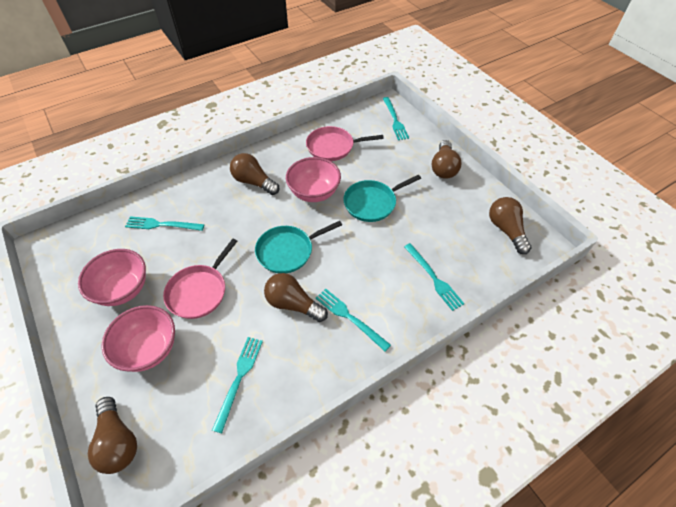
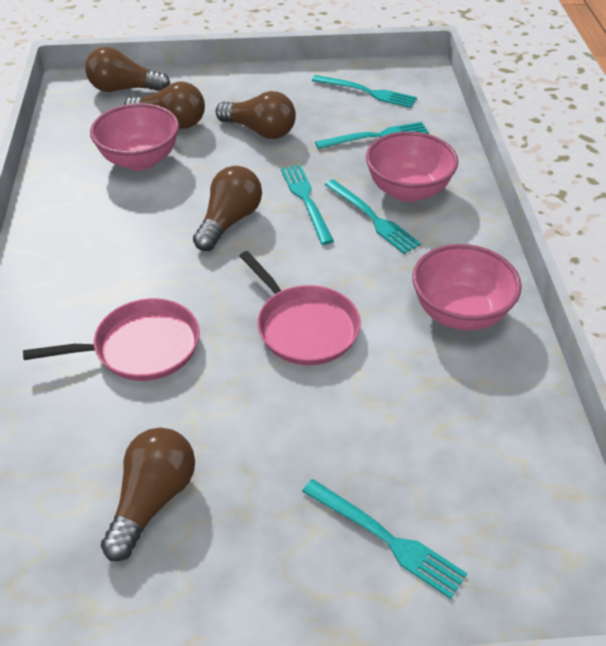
turquoise pan: 2 -> 0

